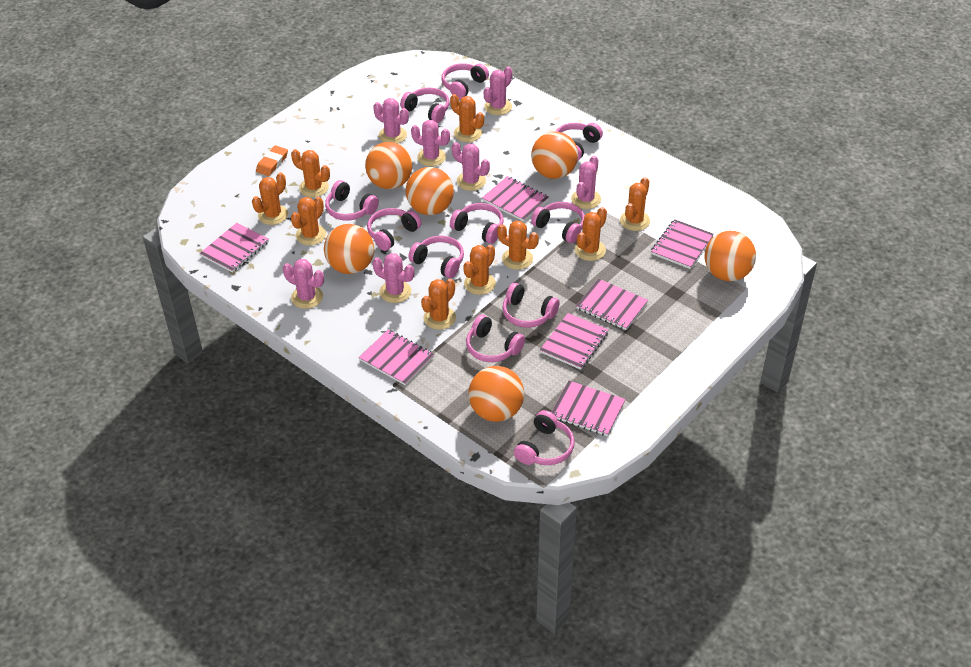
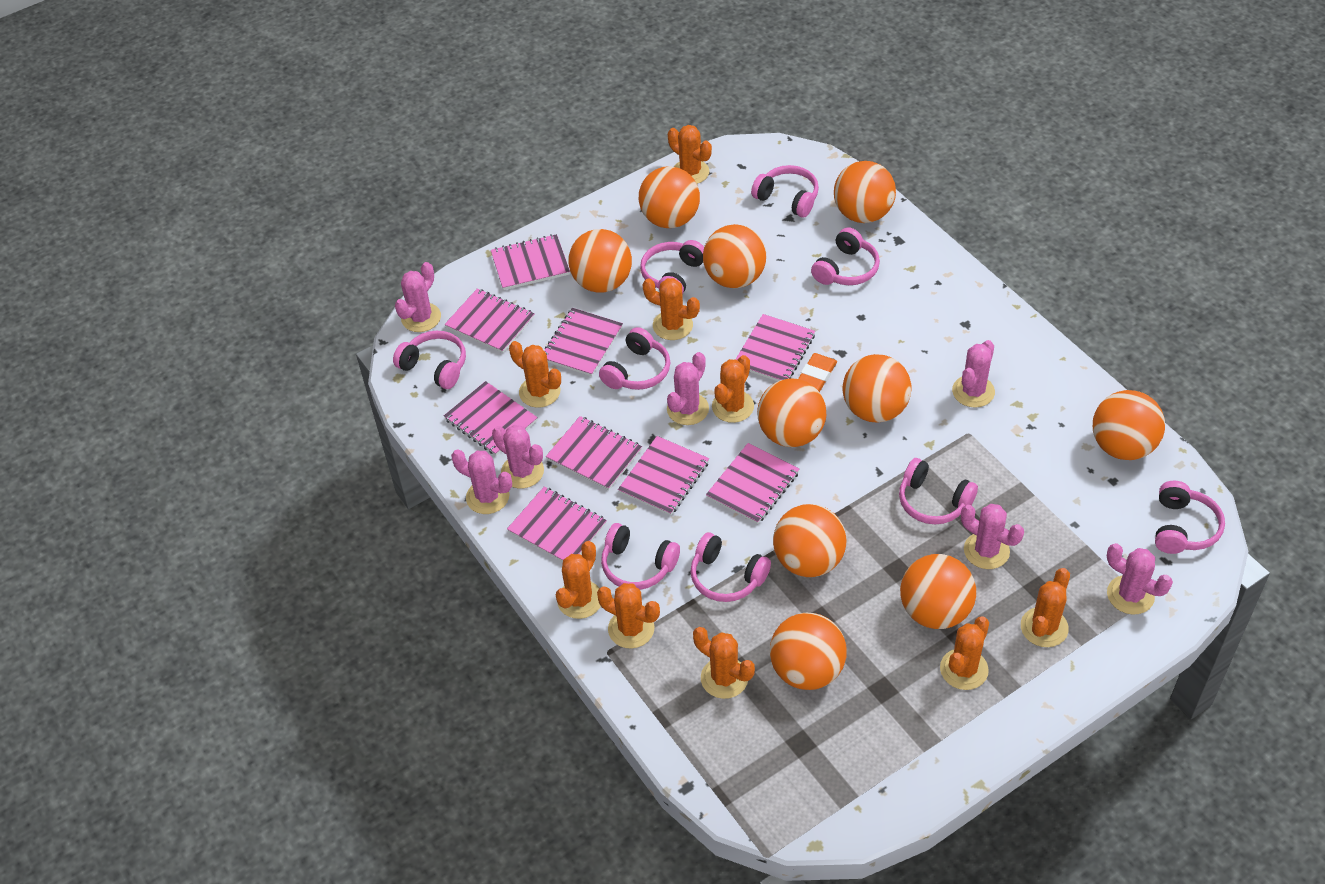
orange ball: 6 -> 10
pink headphones: 11 -> 9
pink notebook: 7 -> 9

